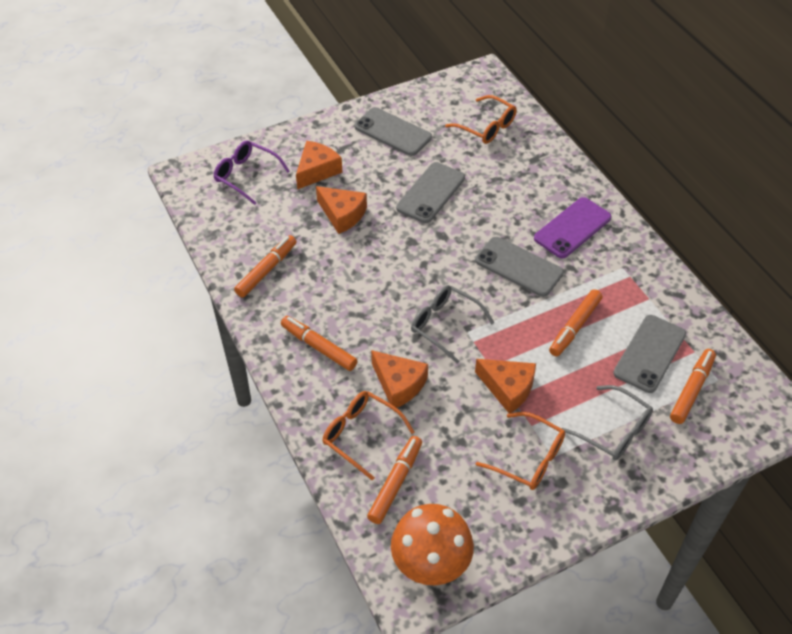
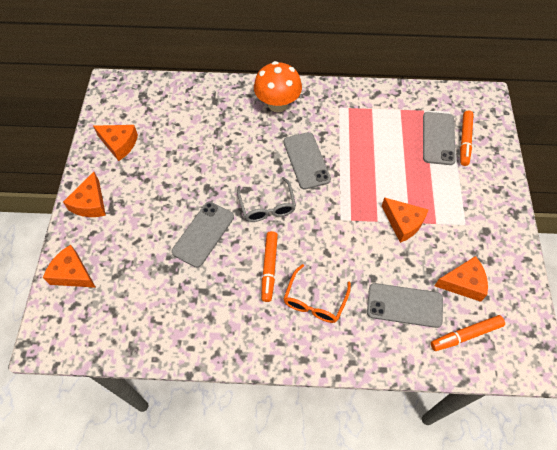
grey glasses: 2 -> 1
orange cheese: 4 -> 5
orange glasses: 3 -> 1
orange marker: 5 -> 3
purple glasses: 1 -> 0
purple phone: 1 -> 0

